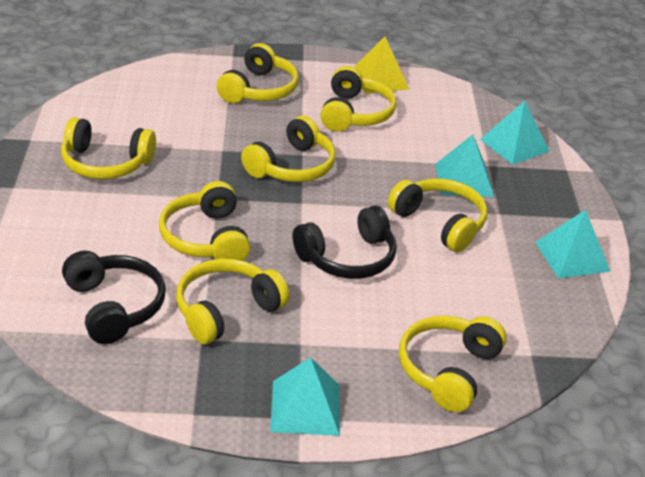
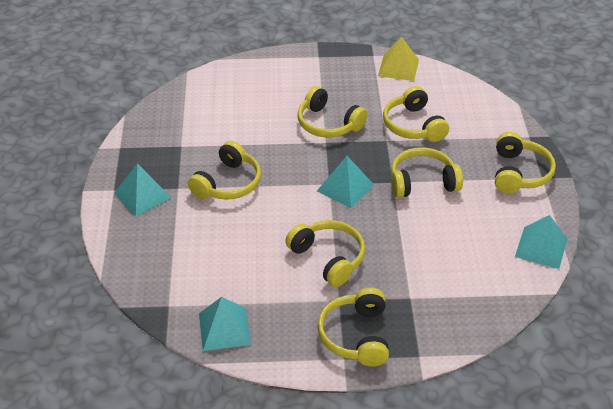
black headphones: 2 -> 0
yellow headphones: 8 -> 7

